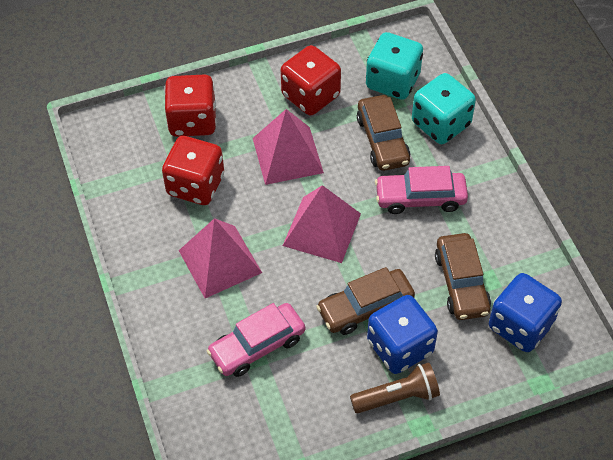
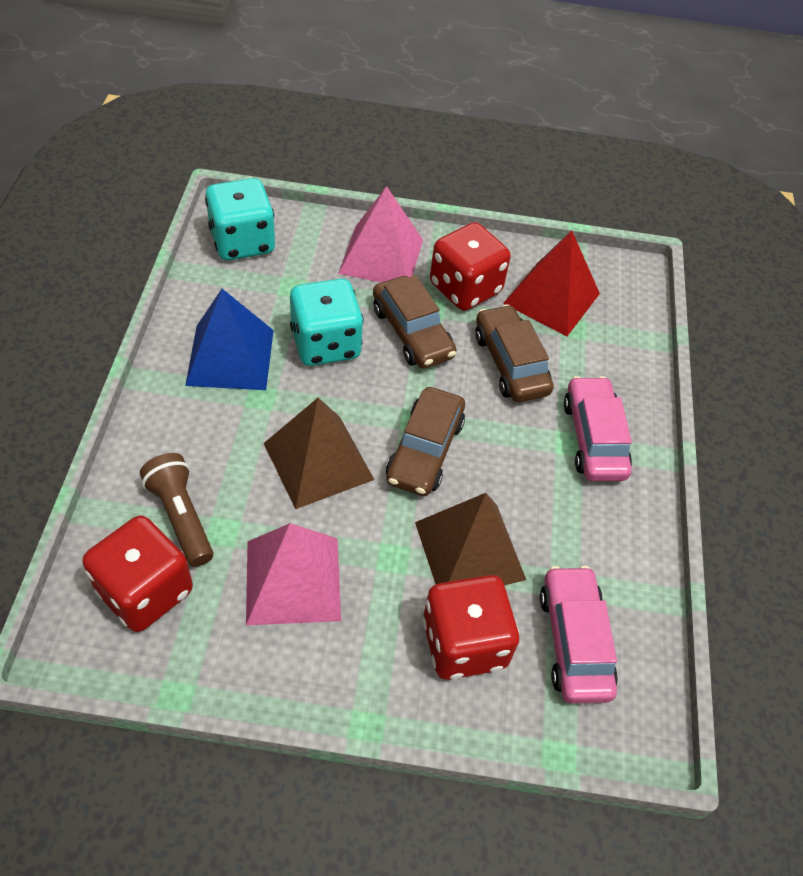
blue dice: 2 -> 0
blue pyramid: 0 -> 1
brown pyramid: 0 -> 2
pink pyramid: 3 -> 2
red pyramid: 0 -> 1

